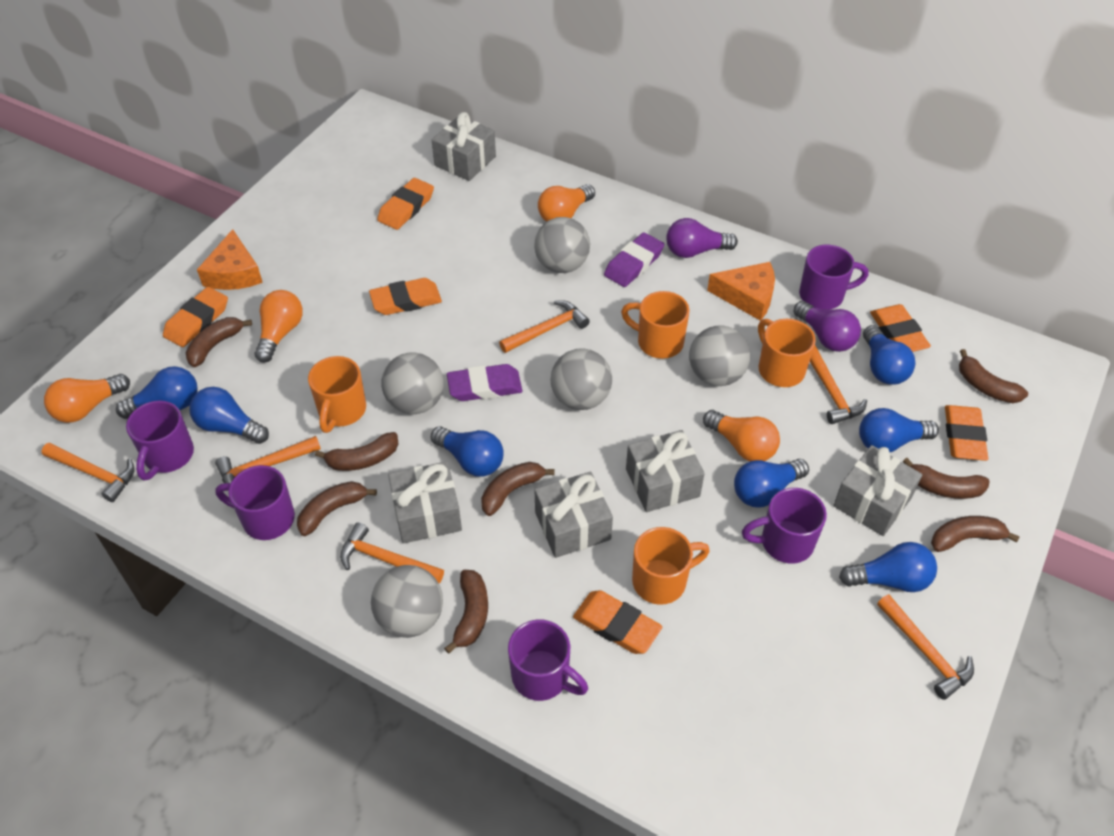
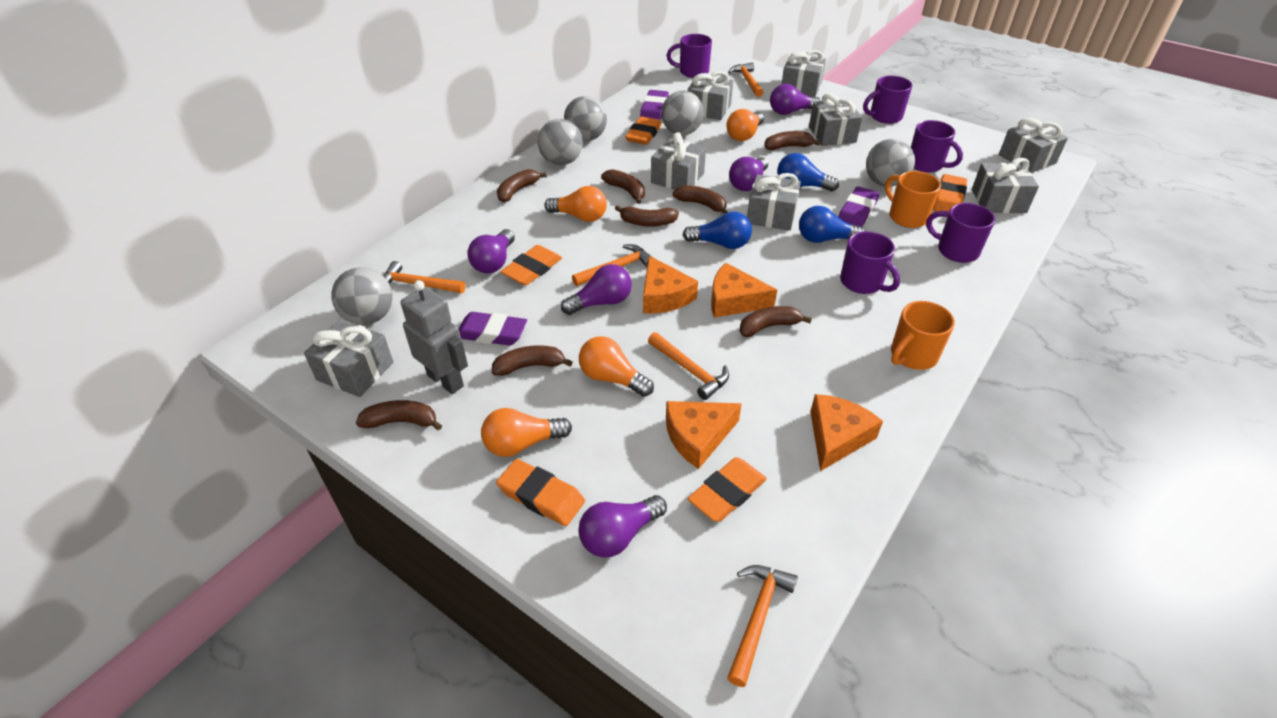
blue light bulb: 7 -> 3
grey gift: 5 -> 8
grey robot: 0 -> 1
orange cheese: 2 -> 4
orange eraser: 6 -> 5
orange hammer: 6 -> 5
orange mug: 4 -> 2
purple eraser: 2 -> 3
purple light bulb: 2 -> 5

